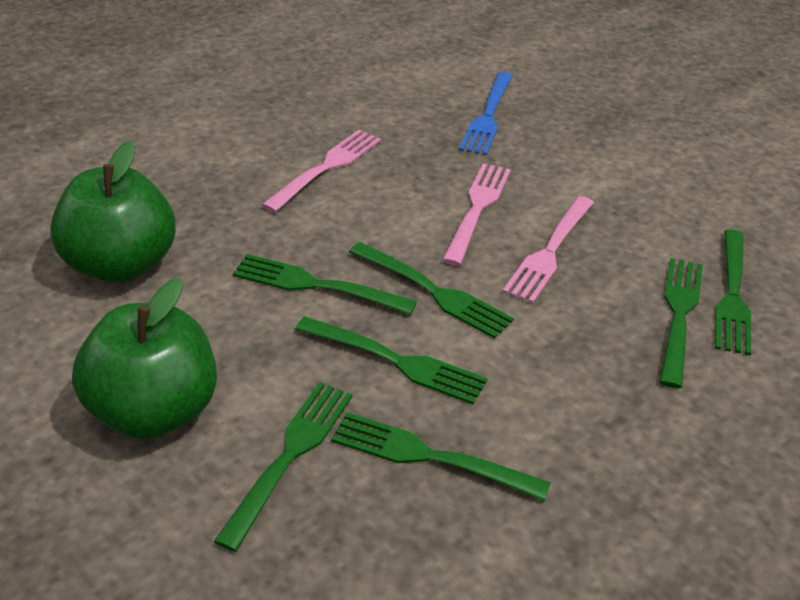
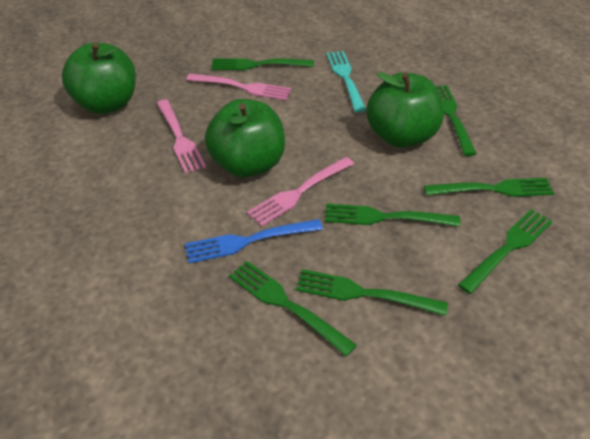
green apple: 2 -> 3
turquoise fork: 0 -> 1

